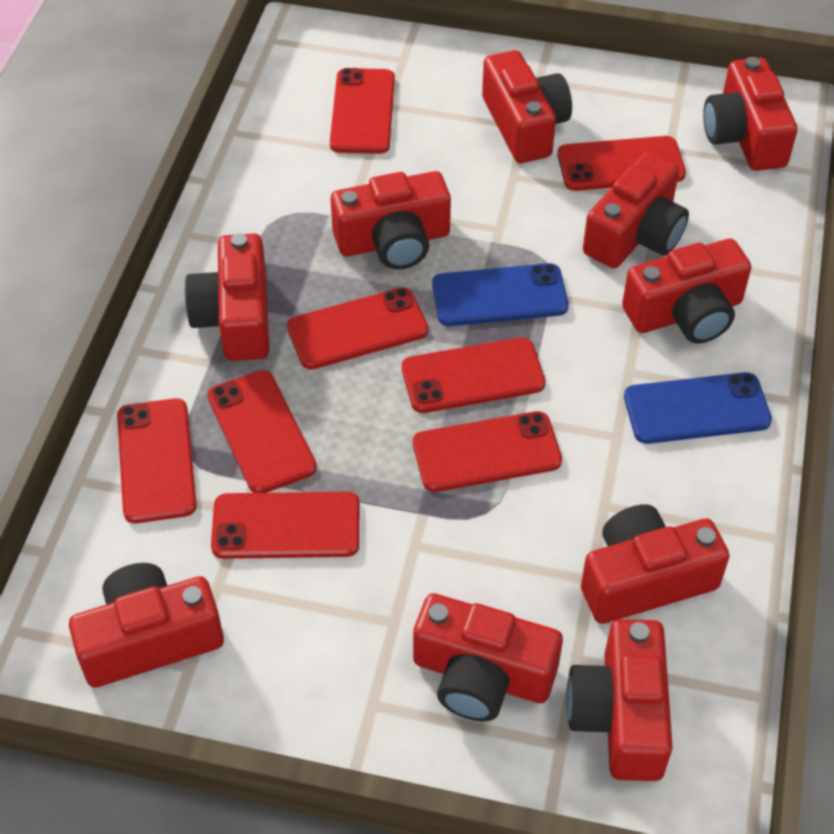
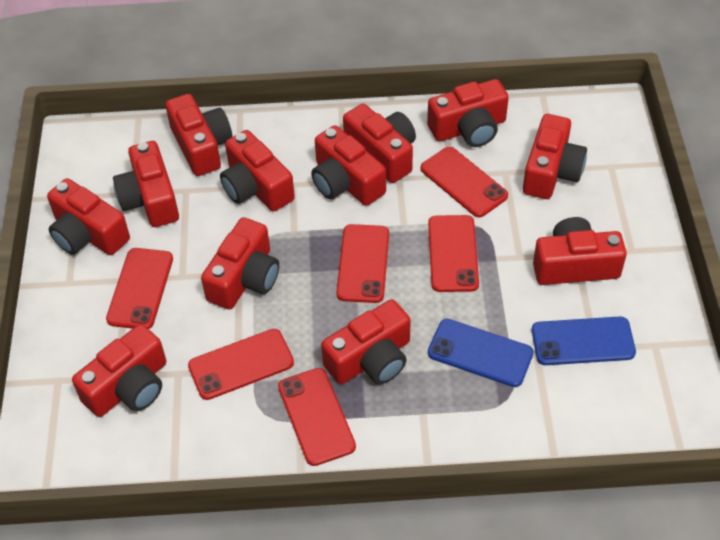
red camera: 10 -> 12
red phone: 8 -> 6

